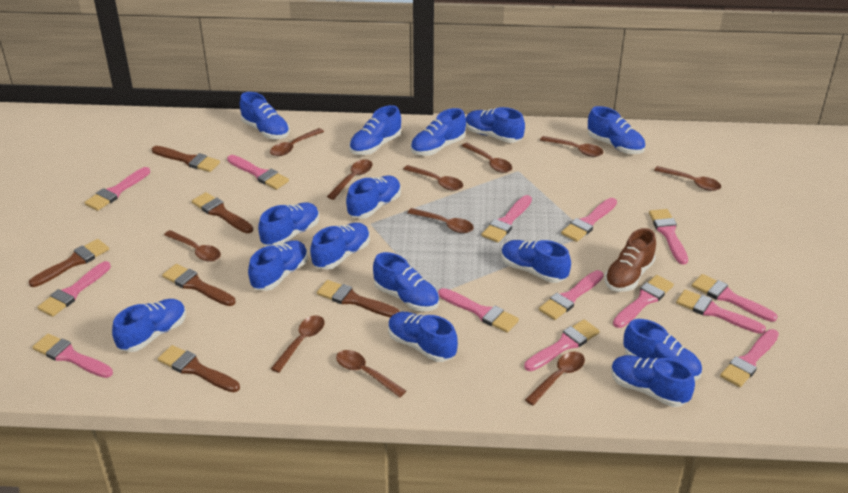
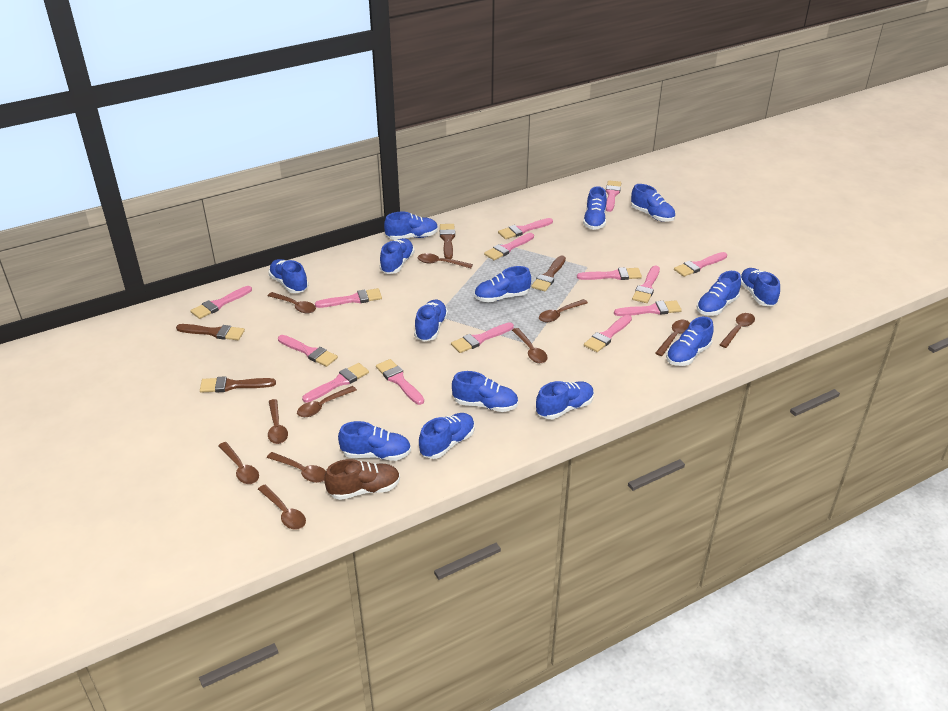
blue shoe: 15 -> 14
brown brush: 6 -> 4

